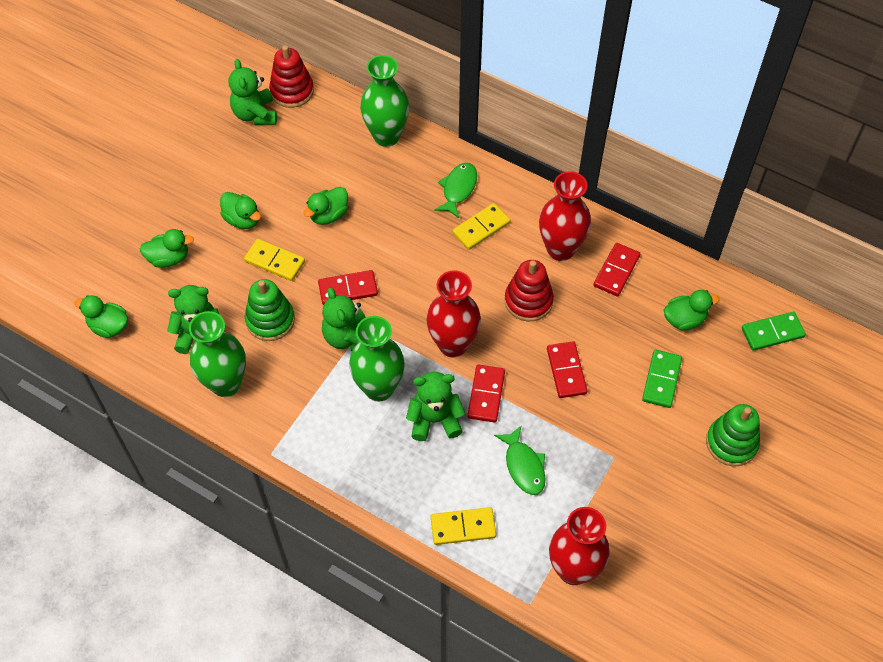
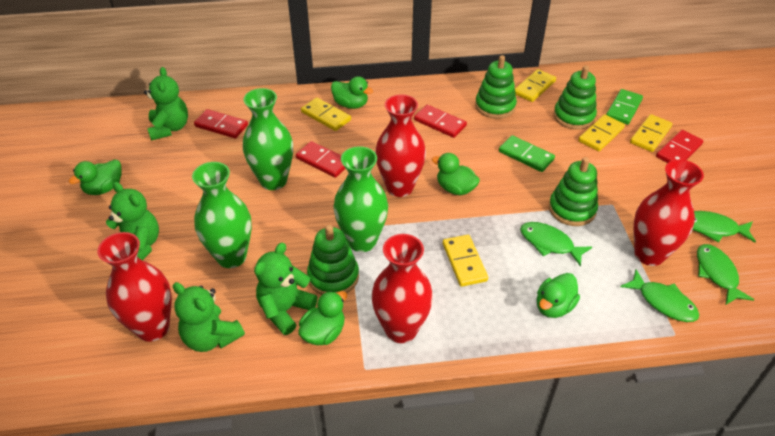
green fish: 2 -> 4
green stacking toy: 2 -> 4
red stacking toy: 2 -> 0
red vase: 3 -> 4
yellow domino: 3 -> 5

